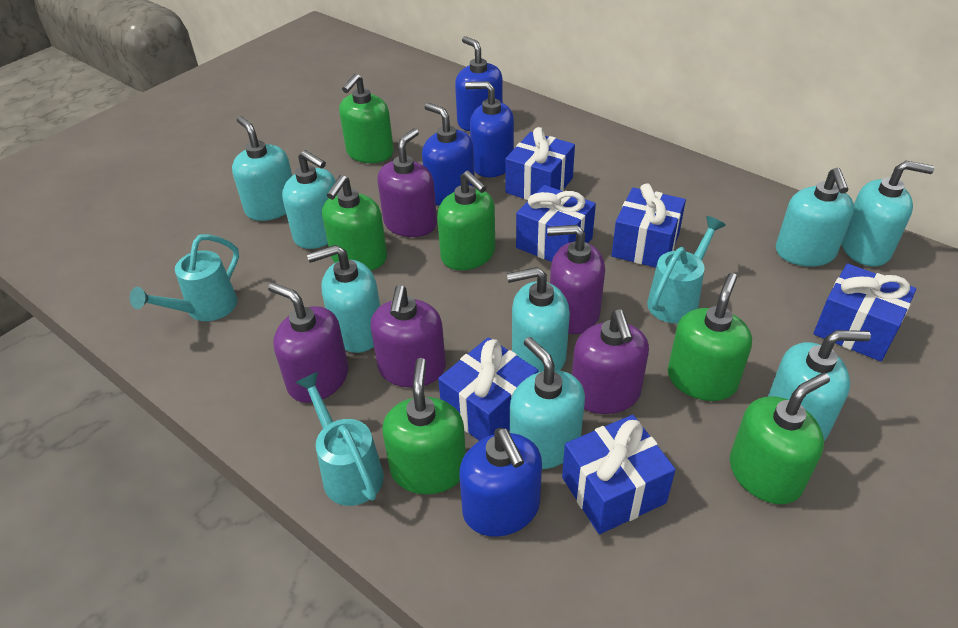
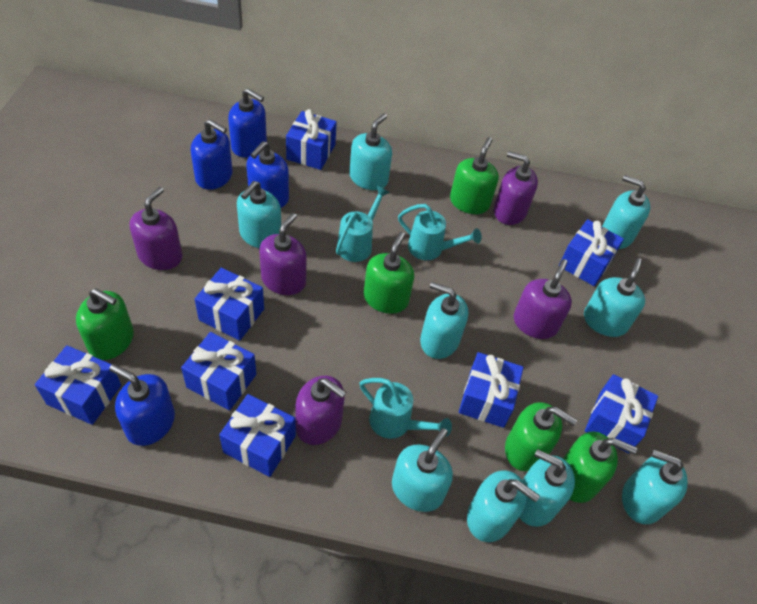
blue gift: 6 -> 8
green soap dispenser: 6 -> 5
turquoise soap dispenser: 8 -> 9

